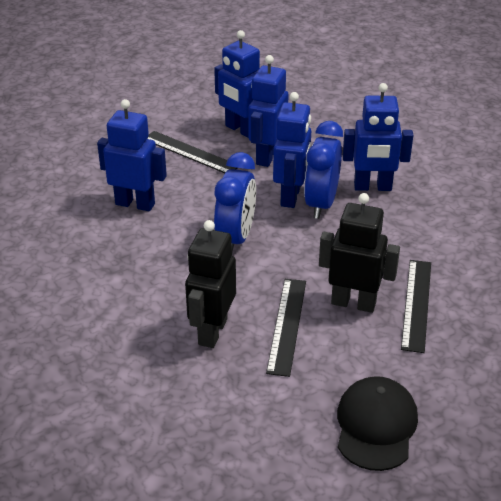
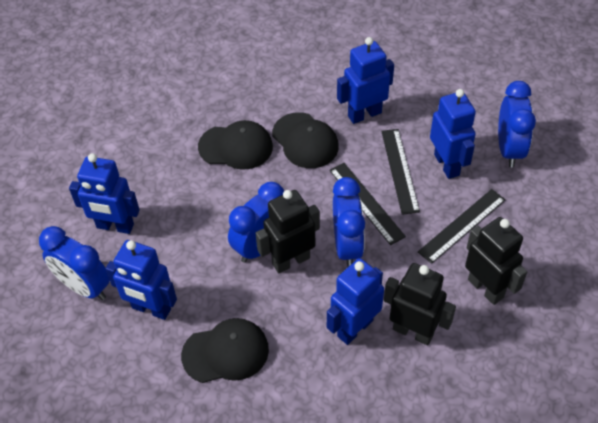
black cap: 1 -> 3
black robot: 2 -> 3
blue clock: 2 -> 4

